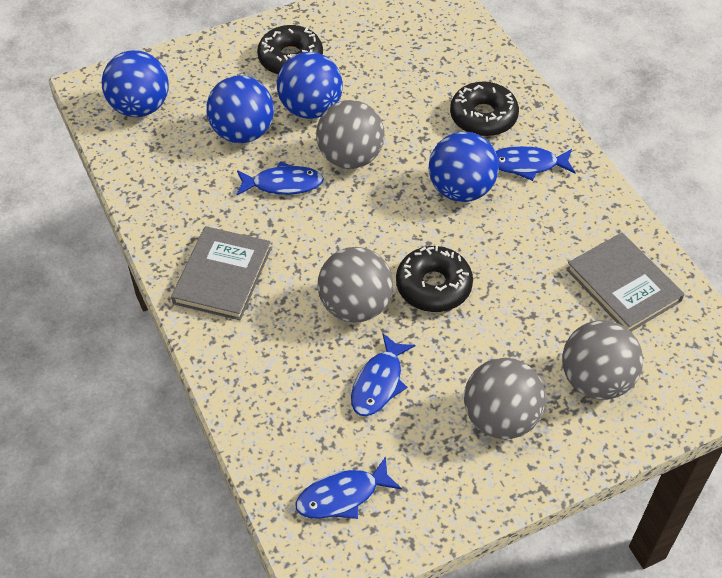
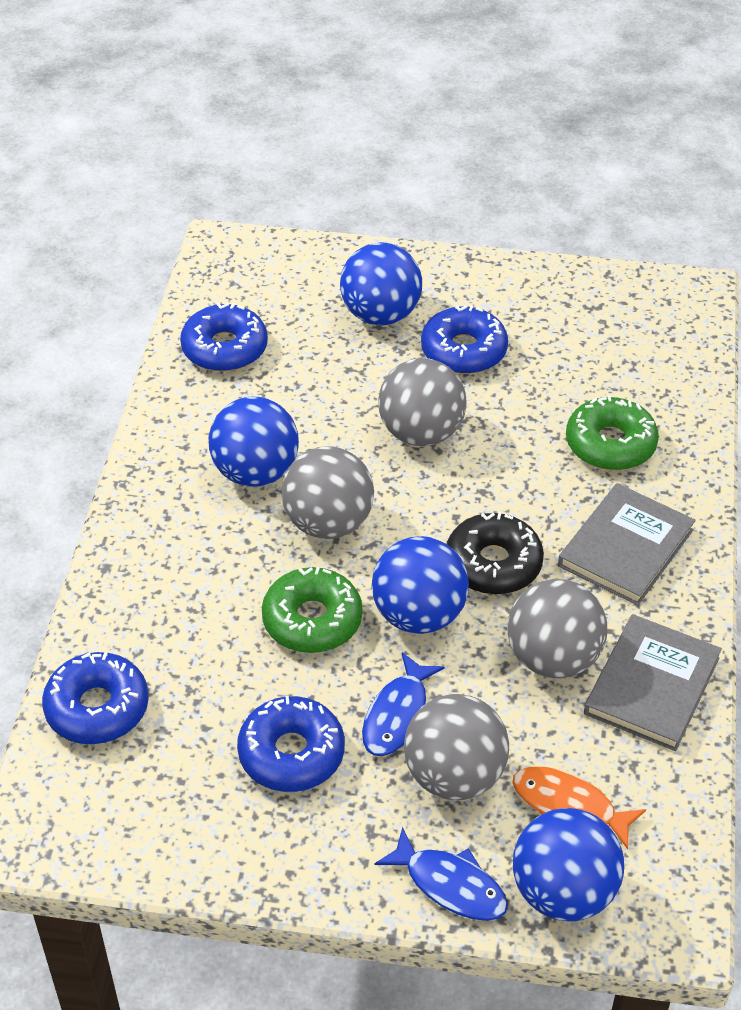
black donut: 3 -> 1
blue donut: 0 -> 4
blue fish: 4 -> 2
green donut: 0 -> 2
orange fish: 0 -> 1

